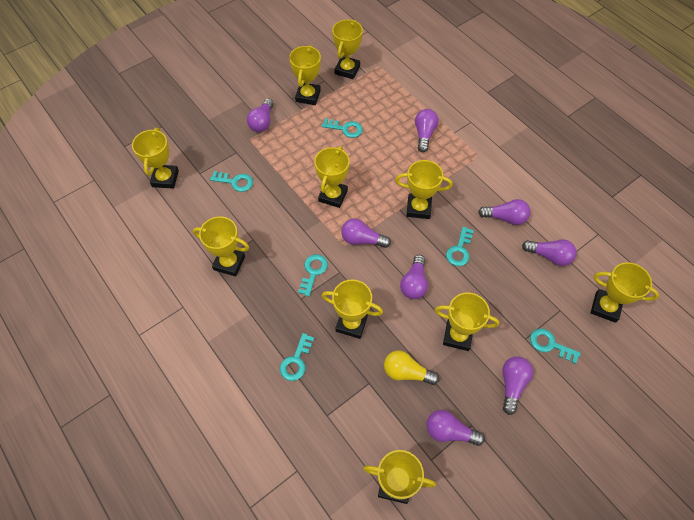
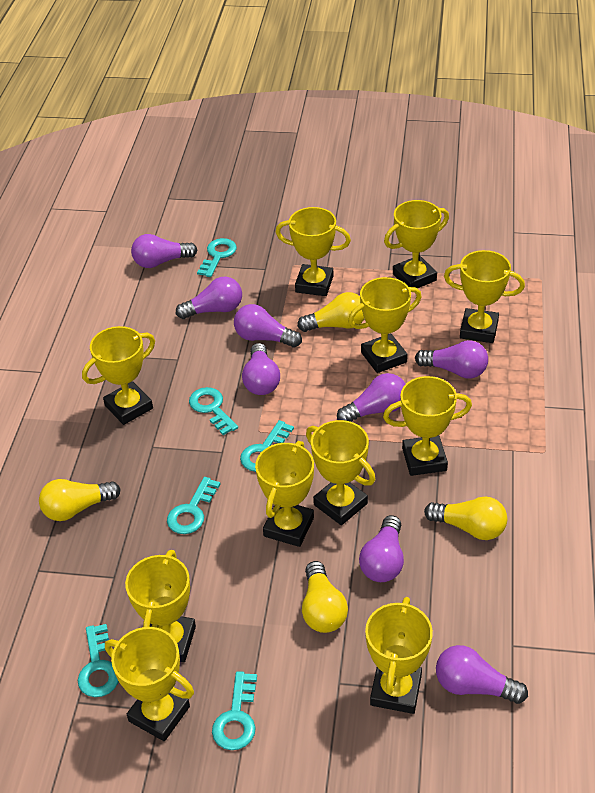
yellow light bulb: 1 -> 4
yellow trophy: 10 -> 11

